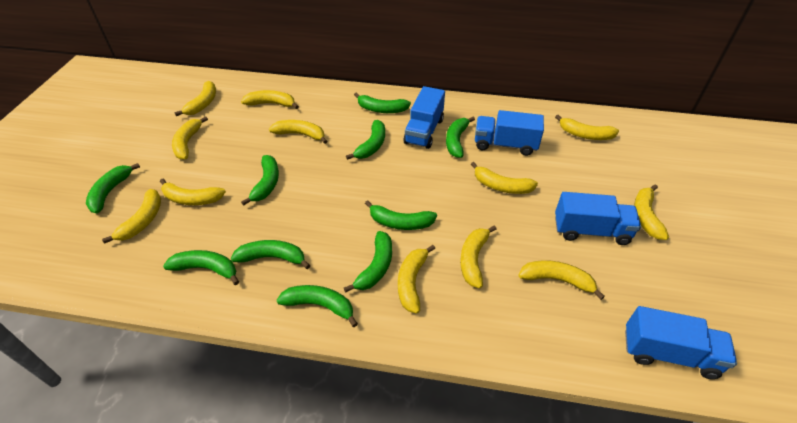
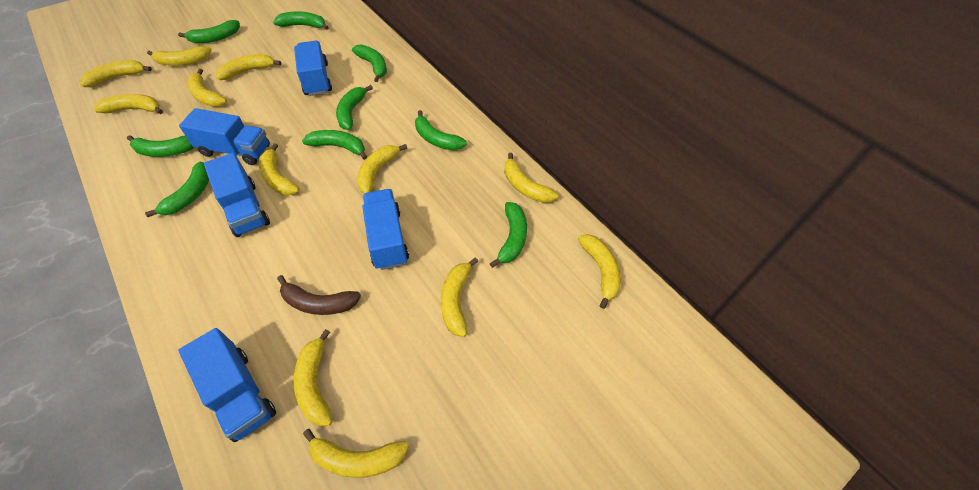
blue truck: 4 -> 5
brown banana: 0 -> 1
green banana: 10 -> 9

